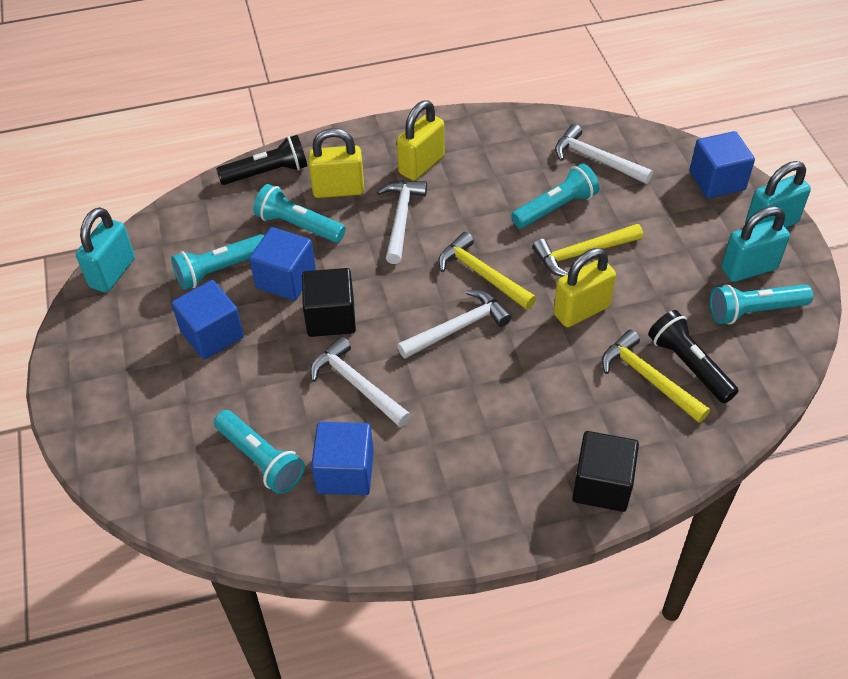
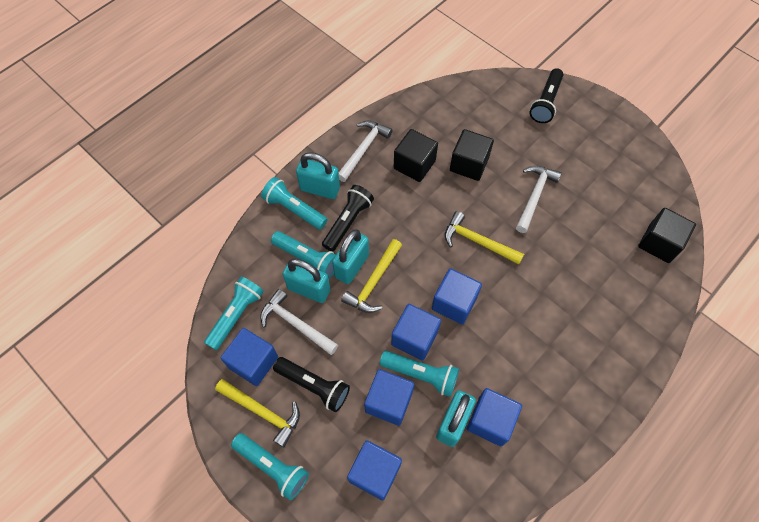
black cube: 2 -> 3
black flashlight: 2 -> 3
blue cube: 4 -> 6
turquoise padlock: 3 -> 4
white hammer: 4 -> 3
yellow padlock: 3 -> 0

